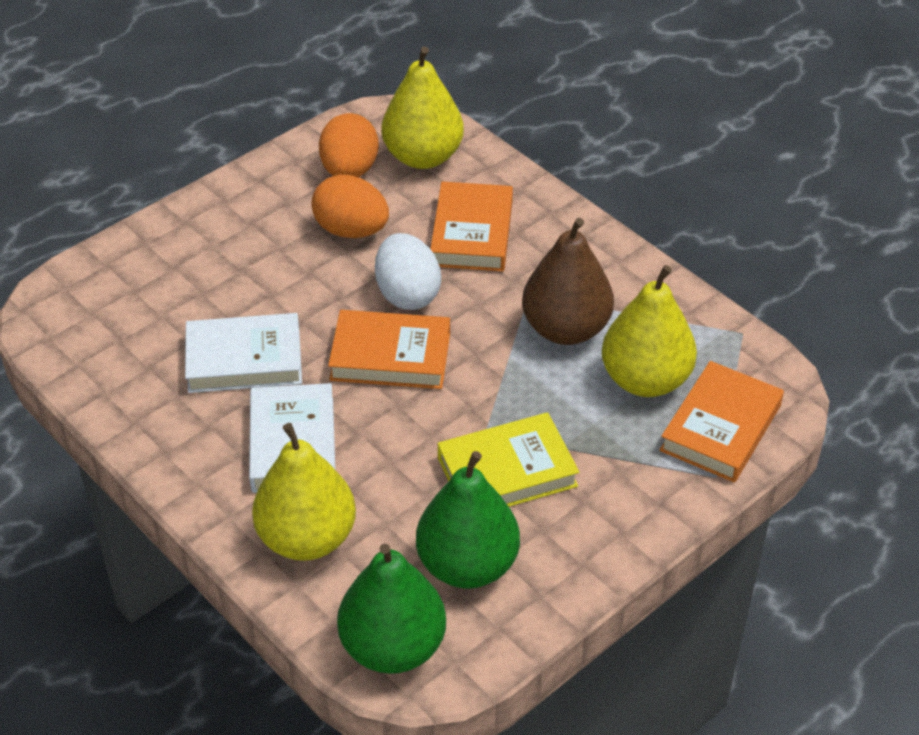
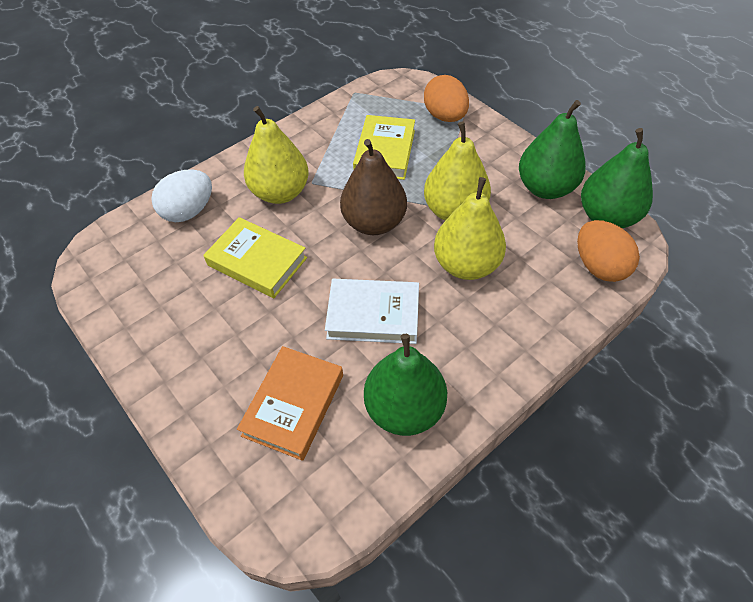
green pear: 2 -> 3
orange book: 3 -> 1
white book: 2 -> 1
yellow book: 1 -> 2

